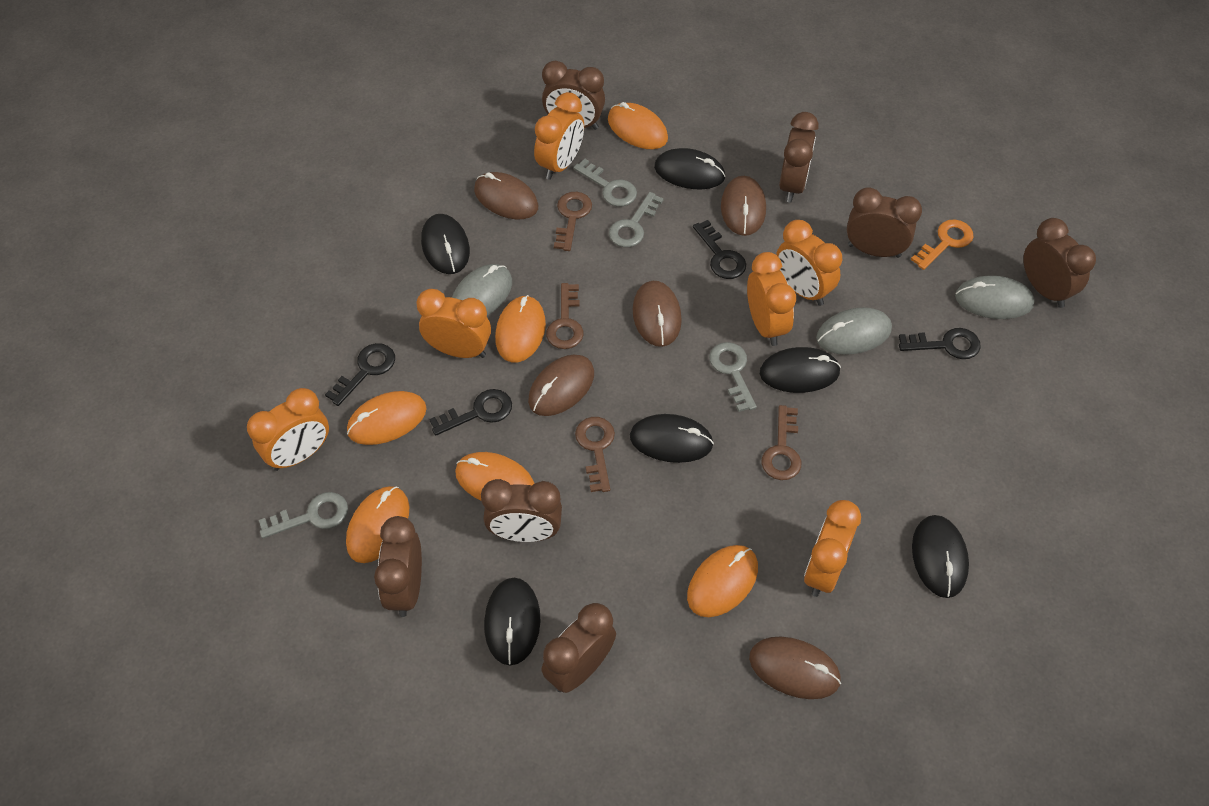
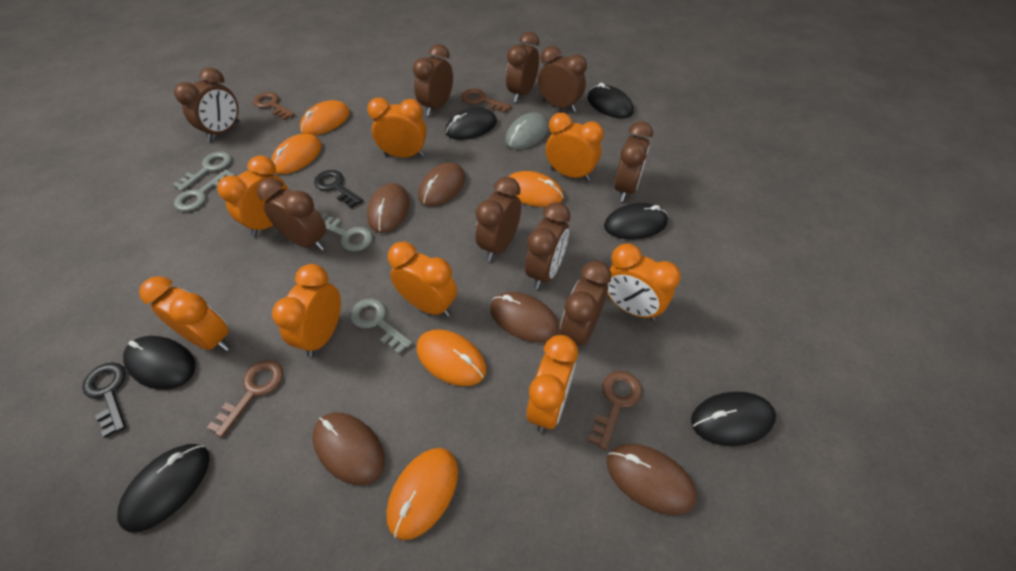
black key: 4 -> 2
brown clock: 7 -> 9
grey mouse: 3 -> 1
orange clock: 6 -> 8
orange key: 1 -> 0
orange mouse: 6 -> 5

